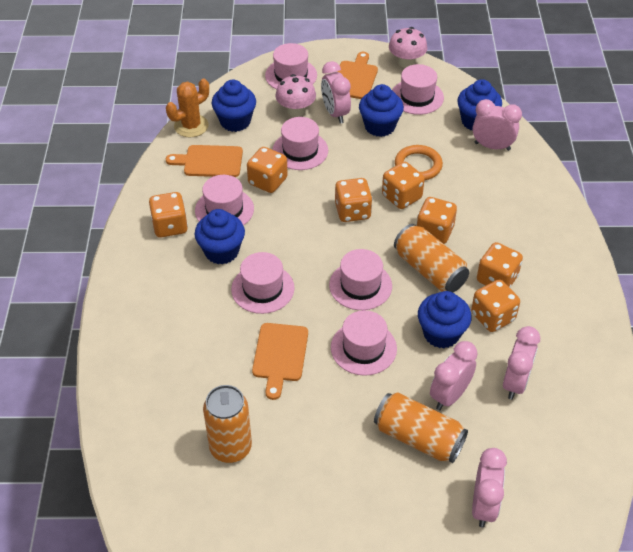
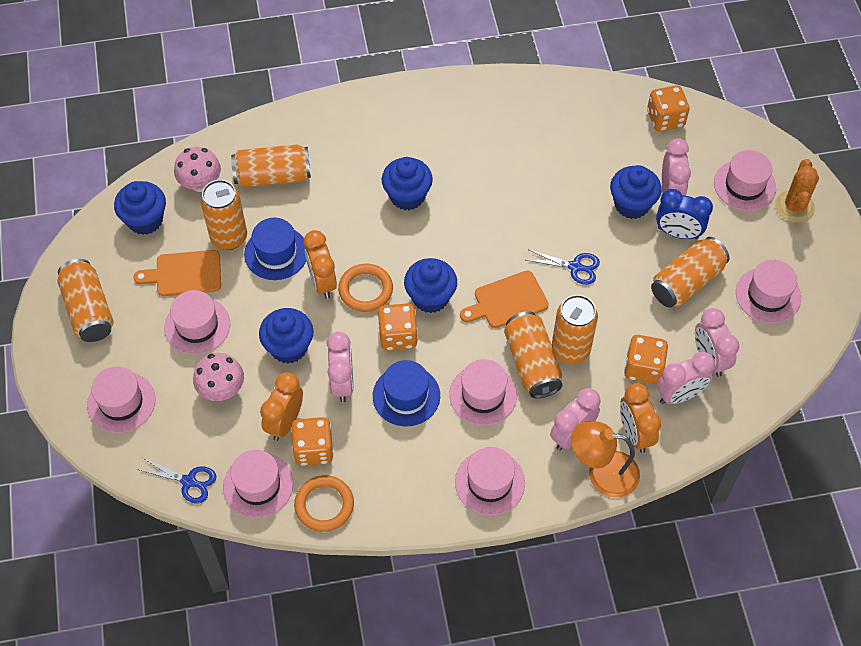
blue clock: 0 -> 1
blue hat: 0 -> 2
blue scissors: 0 -> 2
orange can: 3 -> 6
orange clock: 0 -> 3
orange cutting board: 3 -> 2
orange dice: 7 -> 4
orange lamp: 0 -> 1
orange ring: 1 -> 2

